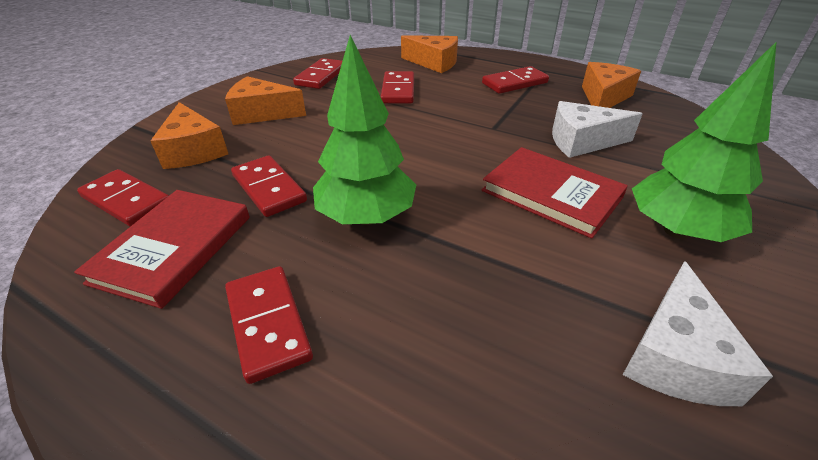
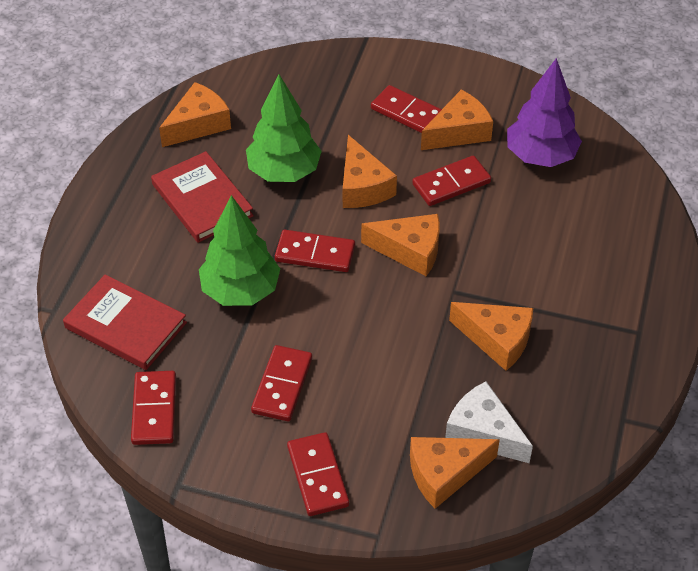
orange cheese: 4 -> 6
purple tree: 0 -> 1
white cheese: 2 -> 1

